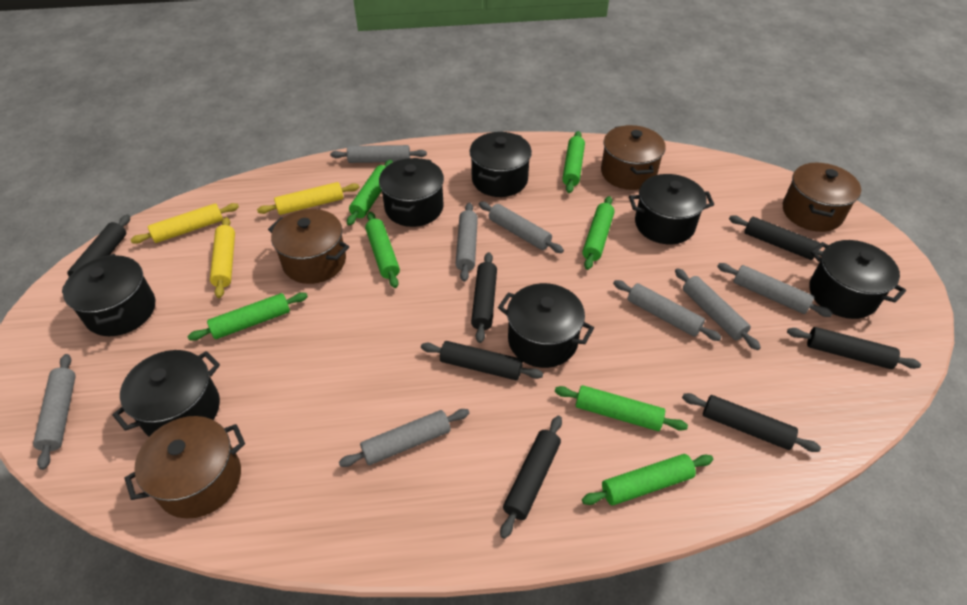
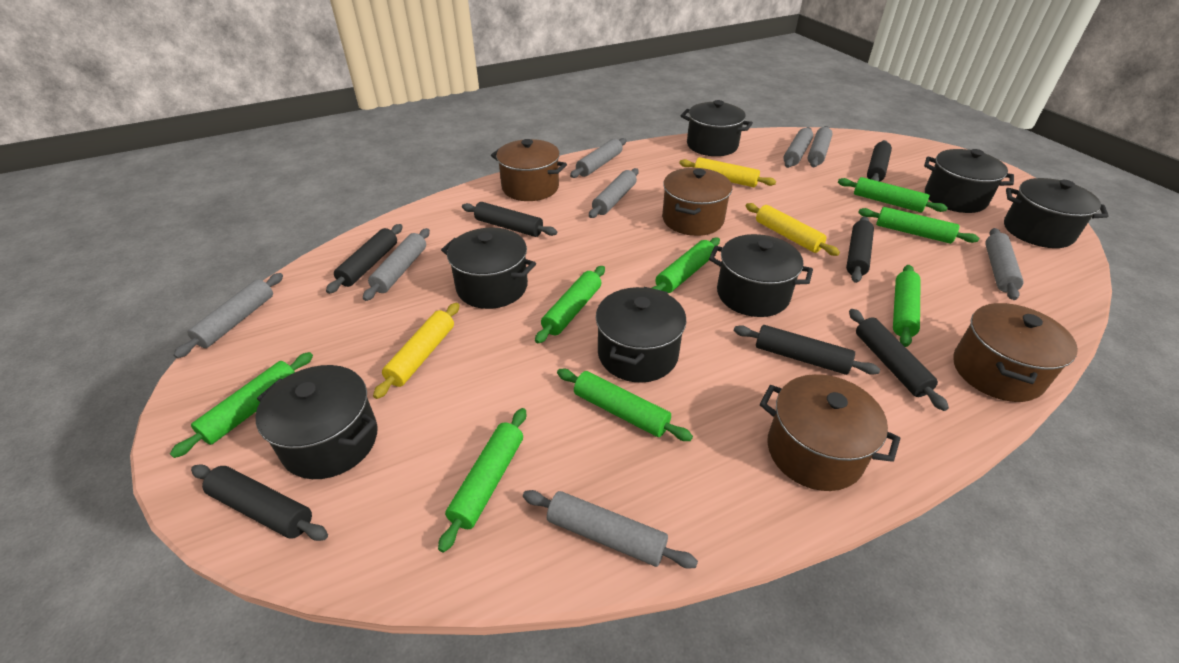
green rolling pin: 7 -> 8

